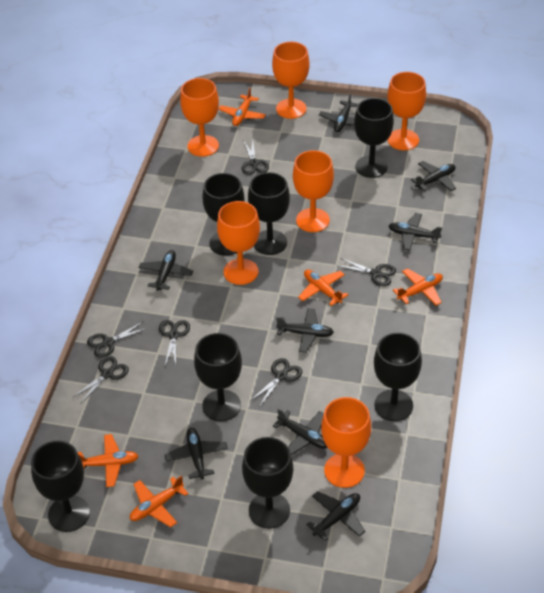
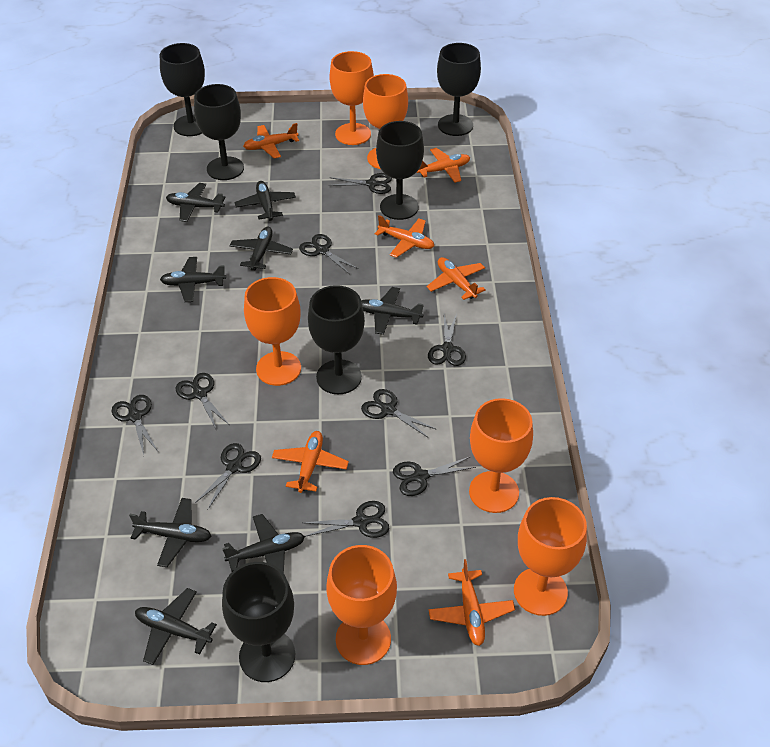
black goblet: 7 -> 6
black scissors: 6 -> 9
orange plane: 5 -> 6

